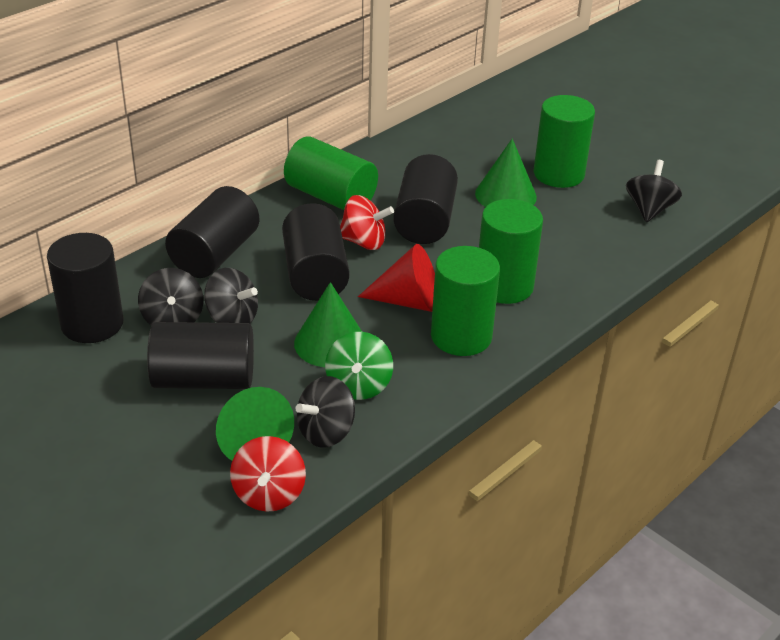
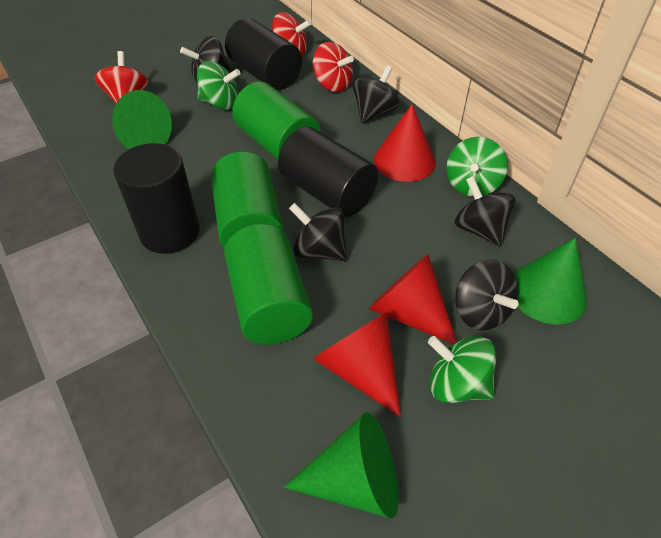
black cylinder: 5 -> 3
black spinning top: 4 -> 5
green cylinder: 4 -> 3
green spinning top: 1 -> 3
red cone: 1 -> 3
red spinning top: 2 -> 3

